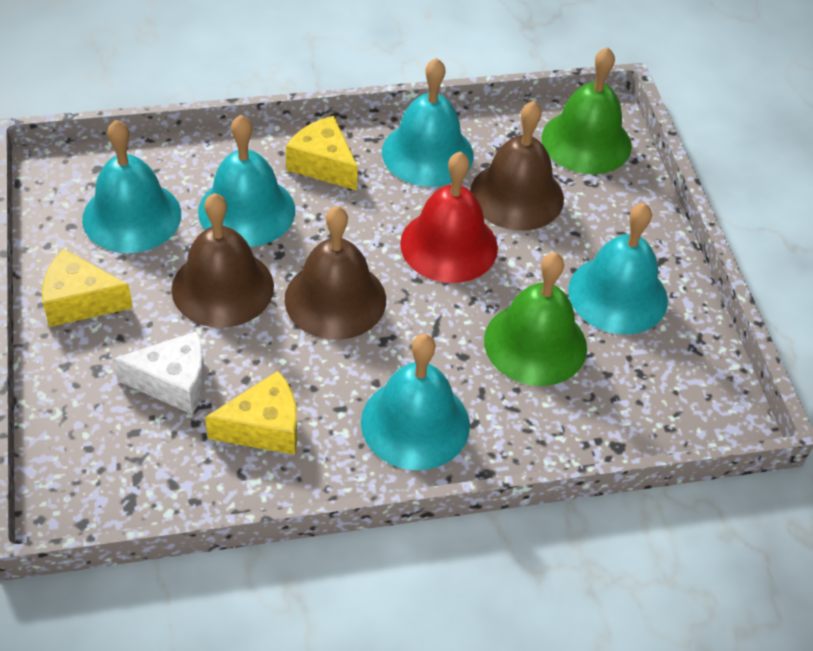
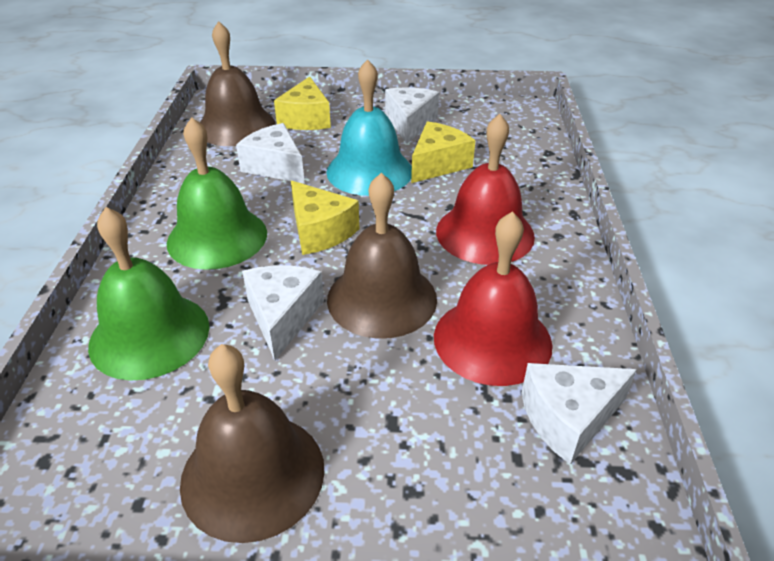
red bell: 1 -> 2
turquoise bell: 5 -> 1
white cheese: 1 -> 4

